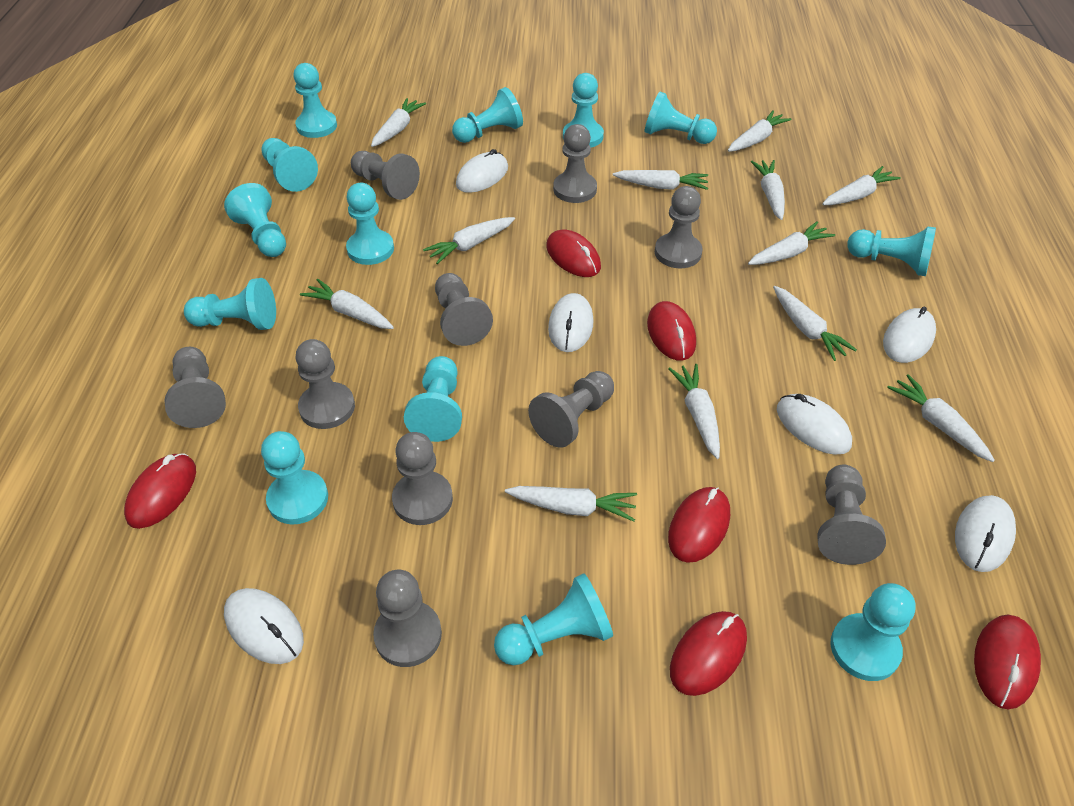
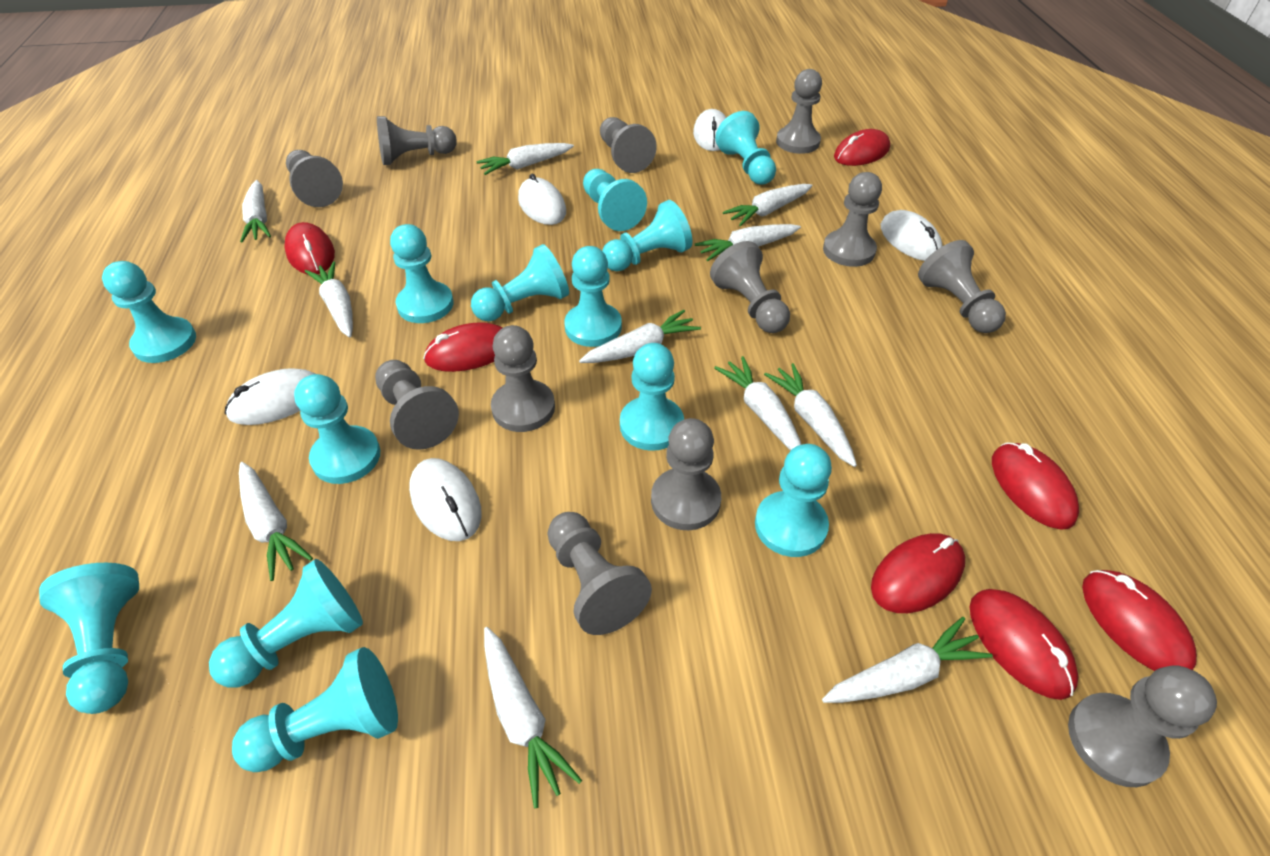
grey pawn: 10 -> 12
red mouse: 6 -> 7
white carrot: 12 -> 11
white mouse: 6 -> 5

